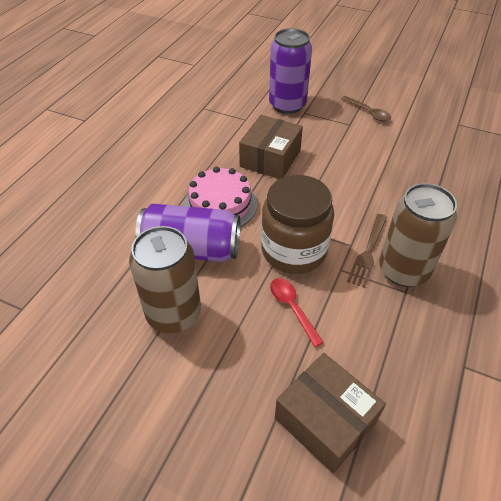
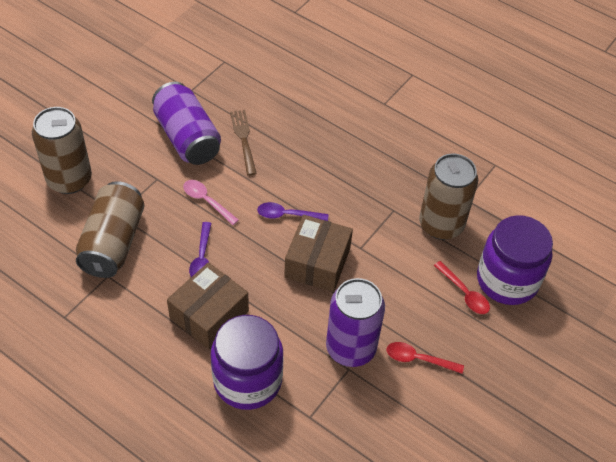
brown can: 2 -> 3
brown jar: 1 -> 0
brown spoon: 1 -> 0
pink cake: 1 -> 0
pink spoon: 0 -> 1
purple jar: 0 -> 2
purple spoon: 0 -> 2
red spoon: 1 -> 2

